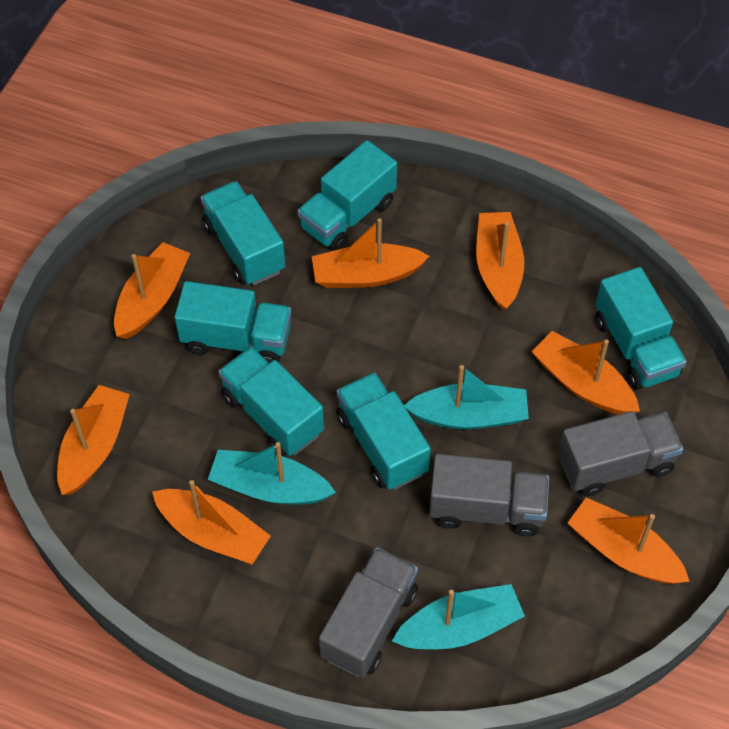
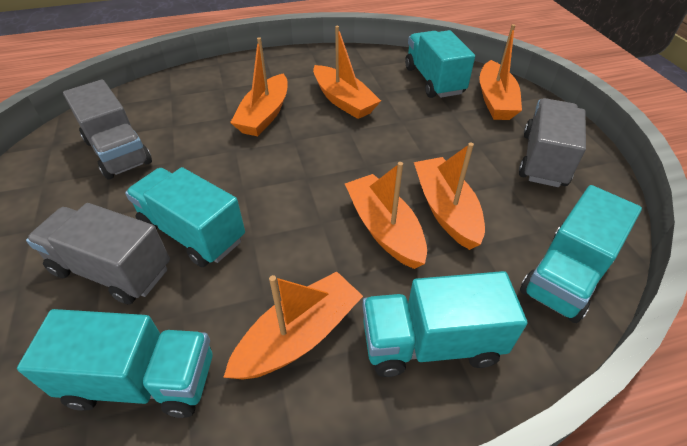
orange boat: 7 -> 6
turquoise boat: 3 -> 0
turquoise truck: 6 -> 5

